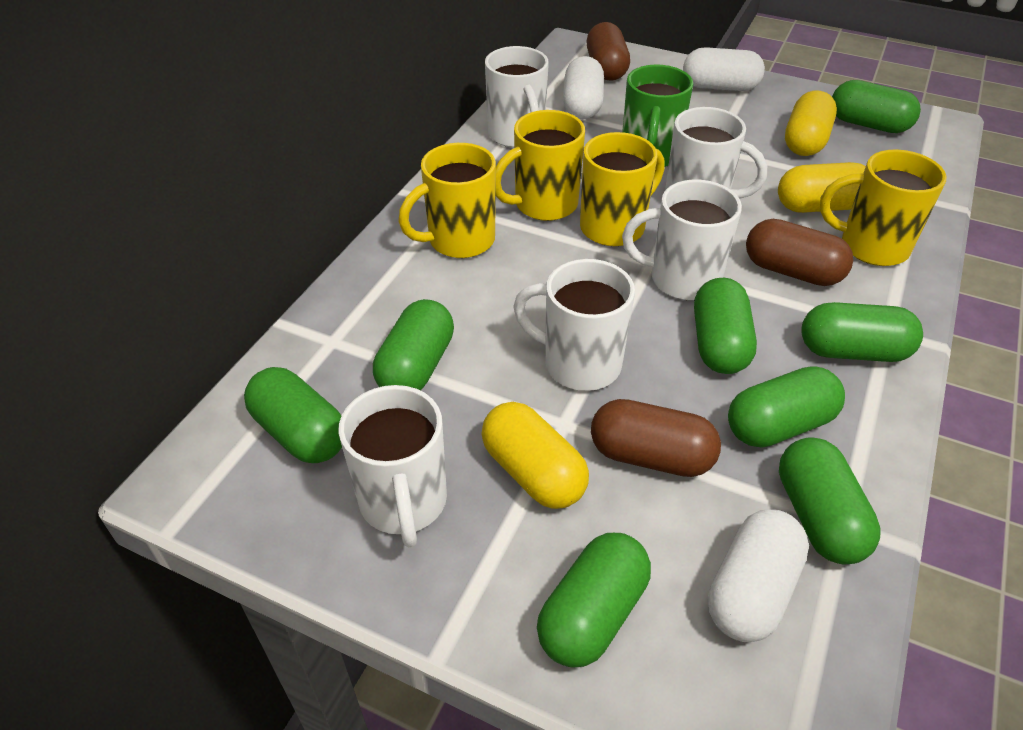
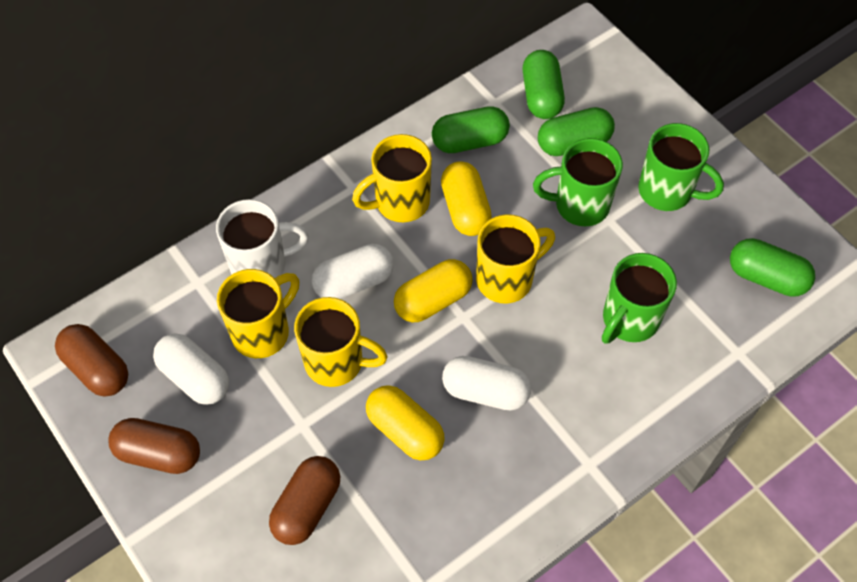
green capsule: 8 -> 4
green mug: 1 -> 3
white mug: 5 -> 1

